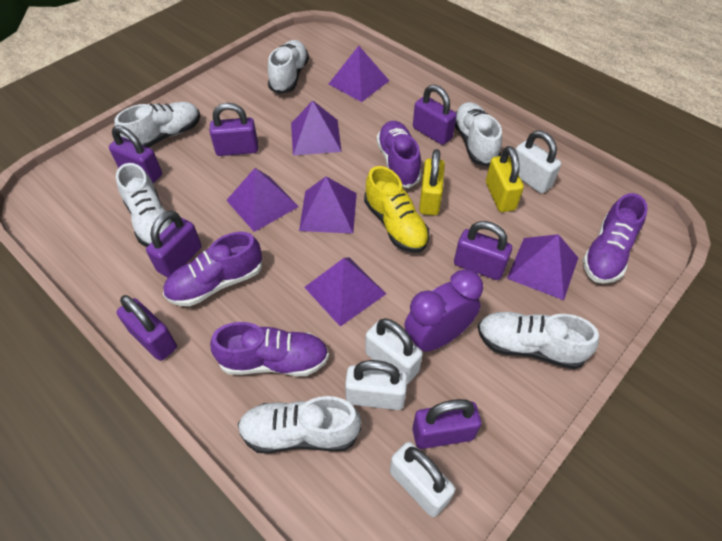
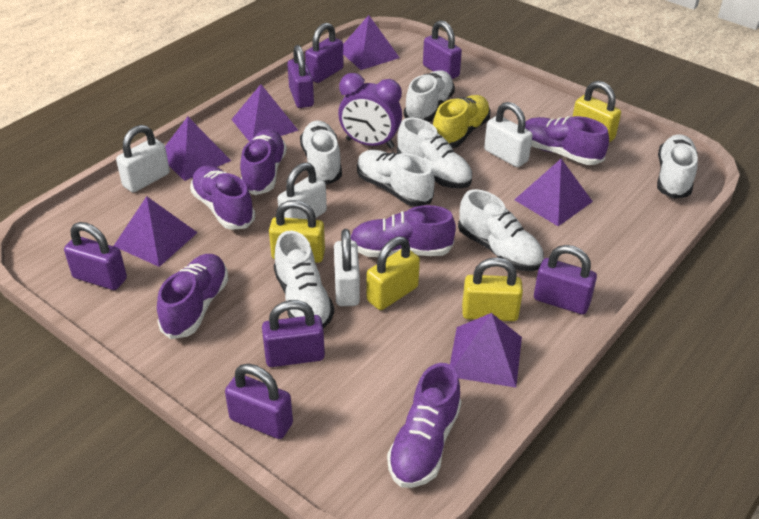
purple shoe: 4 -> 6
white shoe: 6 -> 7
yellow padlock: 2 -> 4

